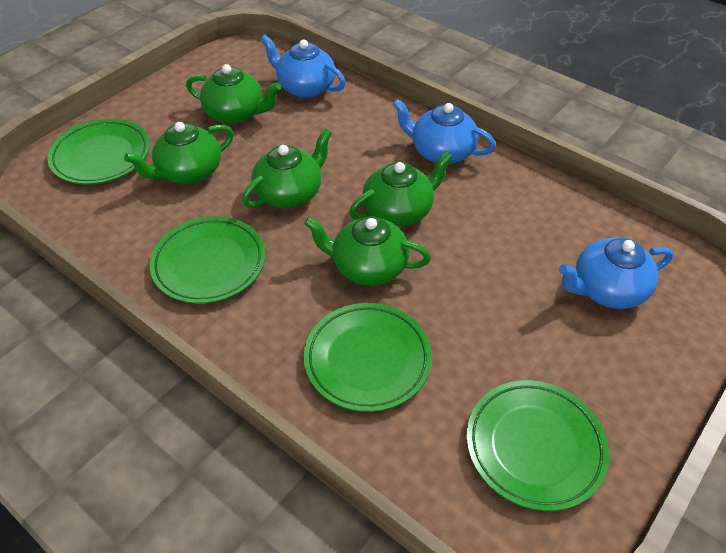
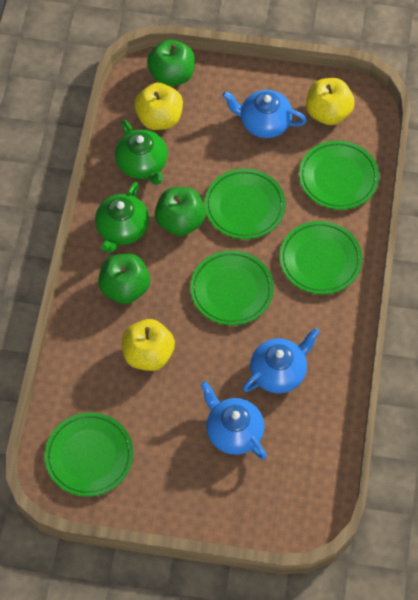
green apple: 0 -> 3
green plate: 4 -> 5
green teapot: 5 -> 2
yellow apple: 0 -> 3

